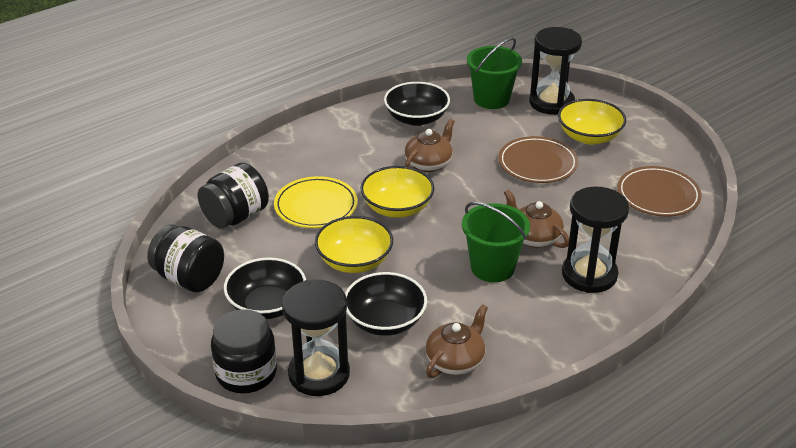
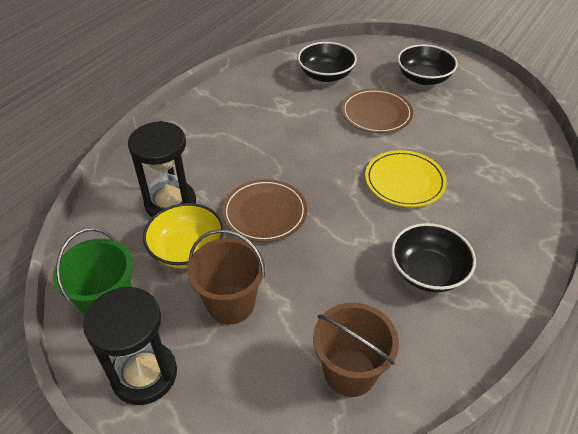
black hourglass: 3 -> 2
black jar: 3 -> 0
brown bucket: 0 -> 2
brown teapot: 3 -> 0
green bucket: 2 -> 1
yellow bowl: 3 -> 1

